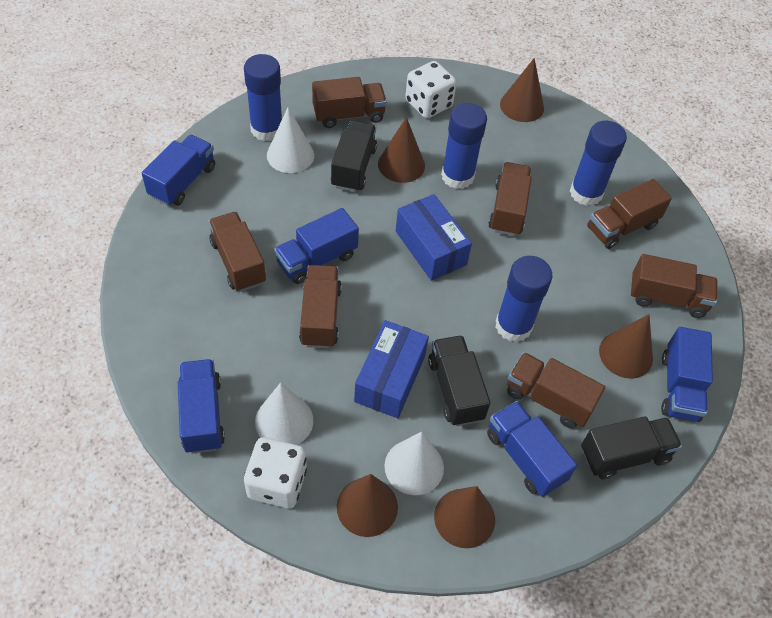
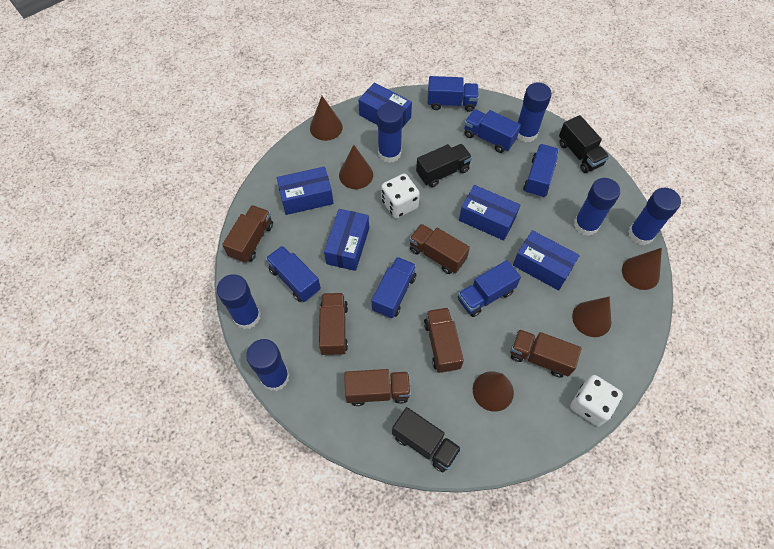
blue box: 2 -> 5
blue glue stick: 4 -> 6
blue truck: 5 -> 6
brown truck: 7 -> 6
white cone: 3 -> 0

